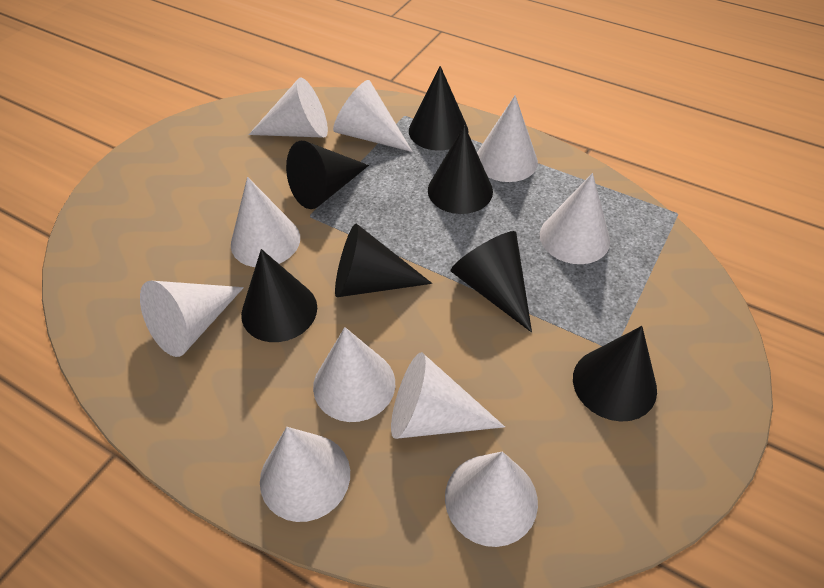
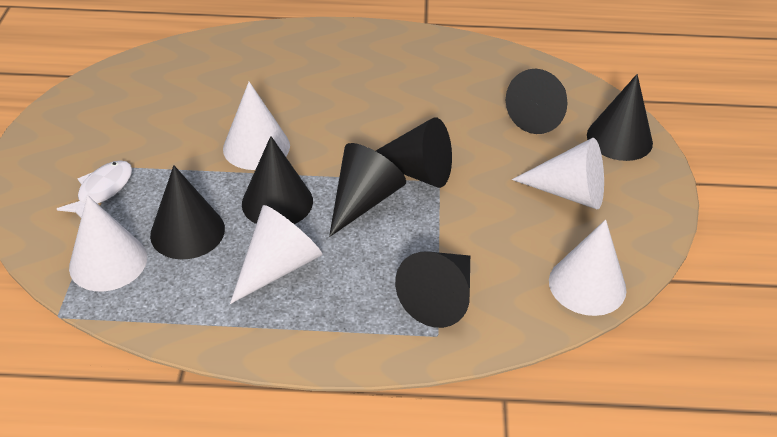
white cone: 10 -> 5
white fish: 0 -> 1

